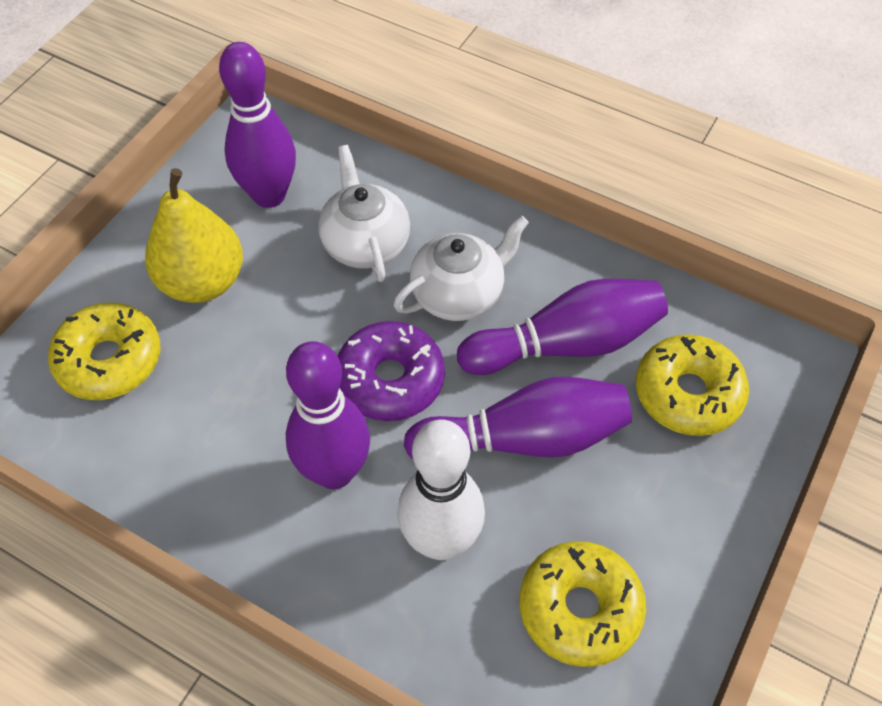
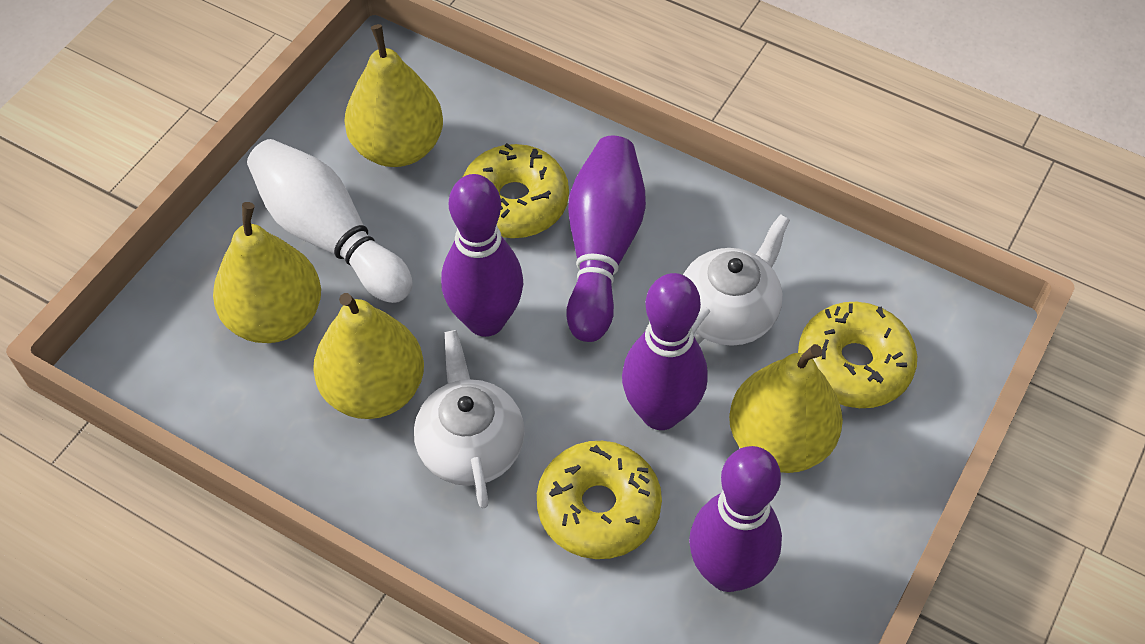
purple donut: 1 -> 0
yellow pear: 1 -> 4

